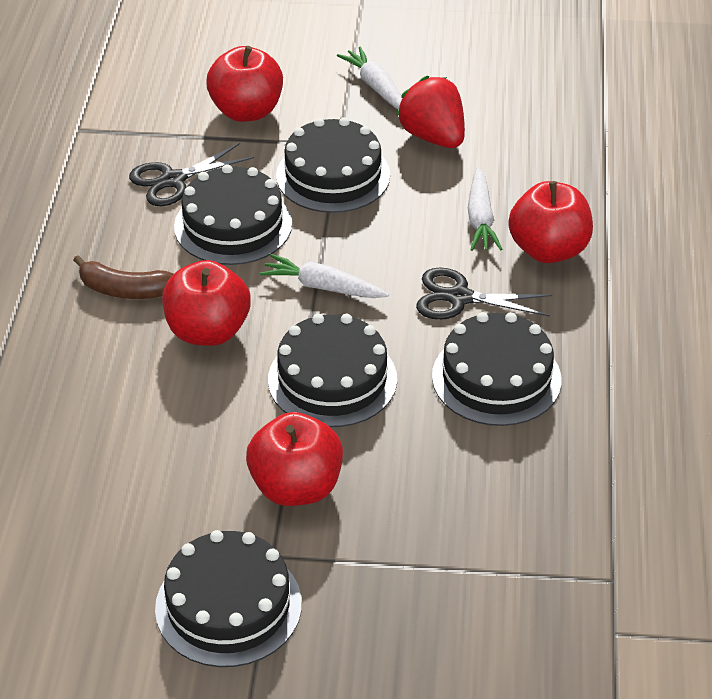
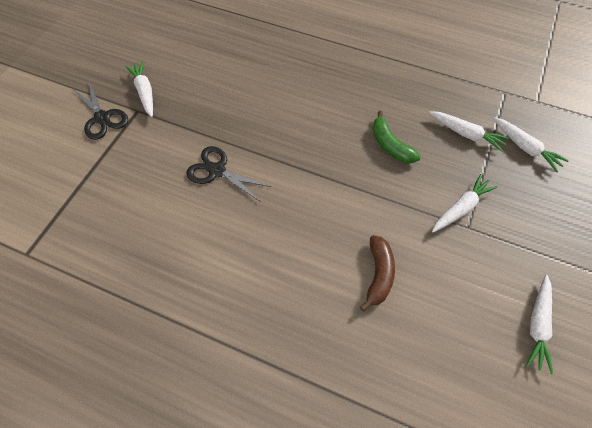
black cake: 5 -> 0
green banana: 0 -> 1
red apple: 4 -> 0
red strawberry: 1 -> 0
white carrot: 3 -> 5

